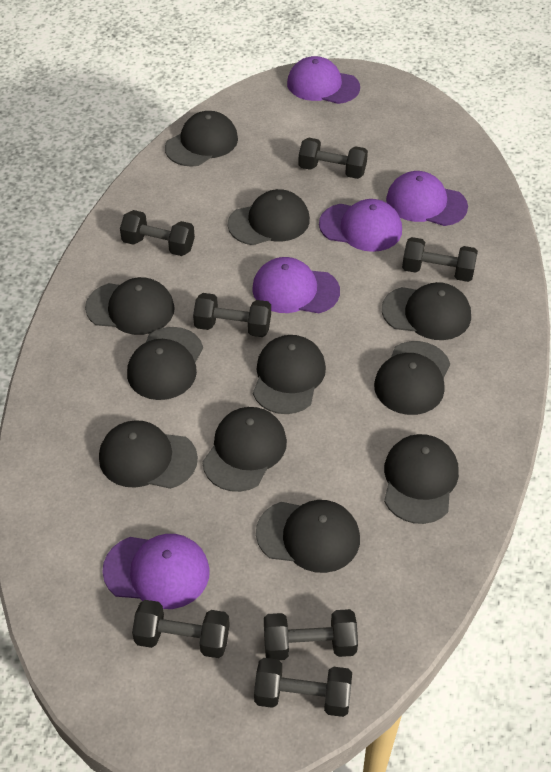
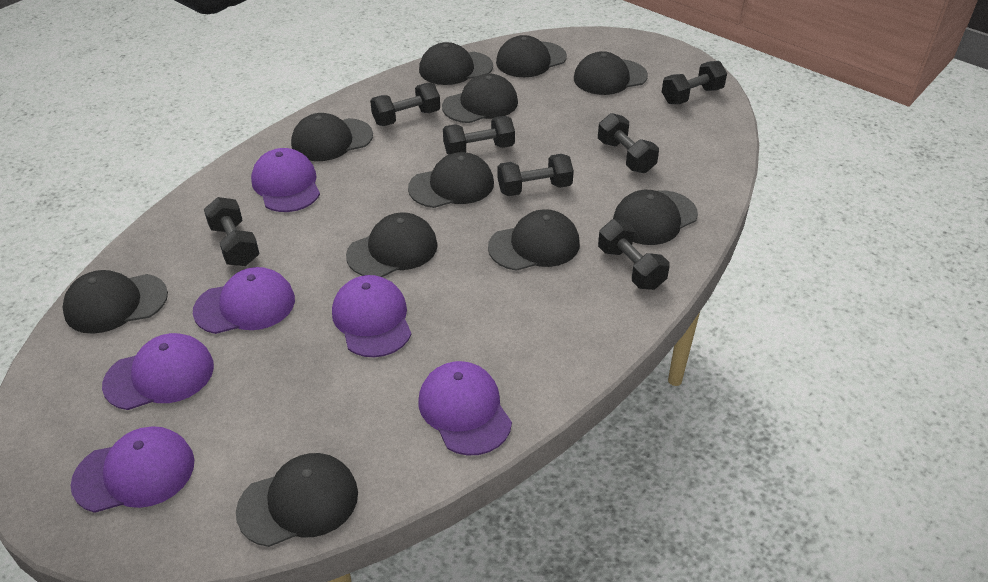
purple cap: 5 -> 6

